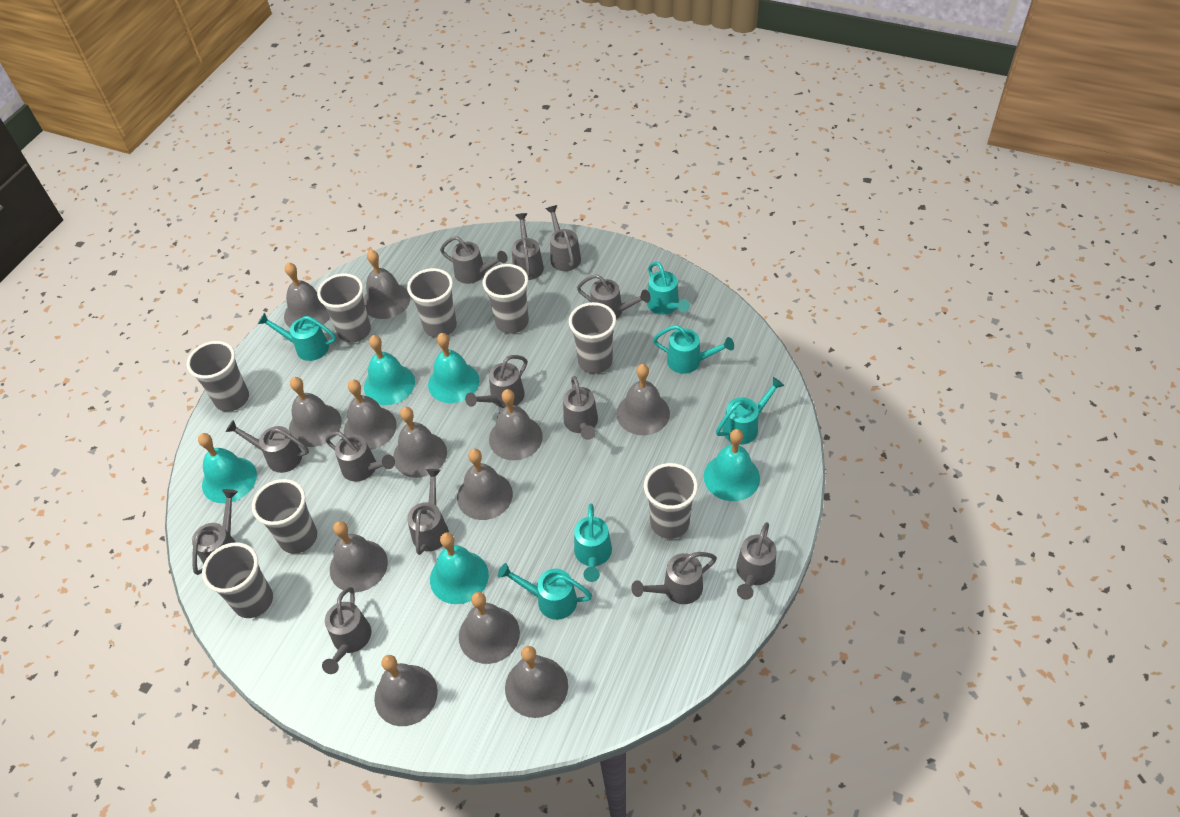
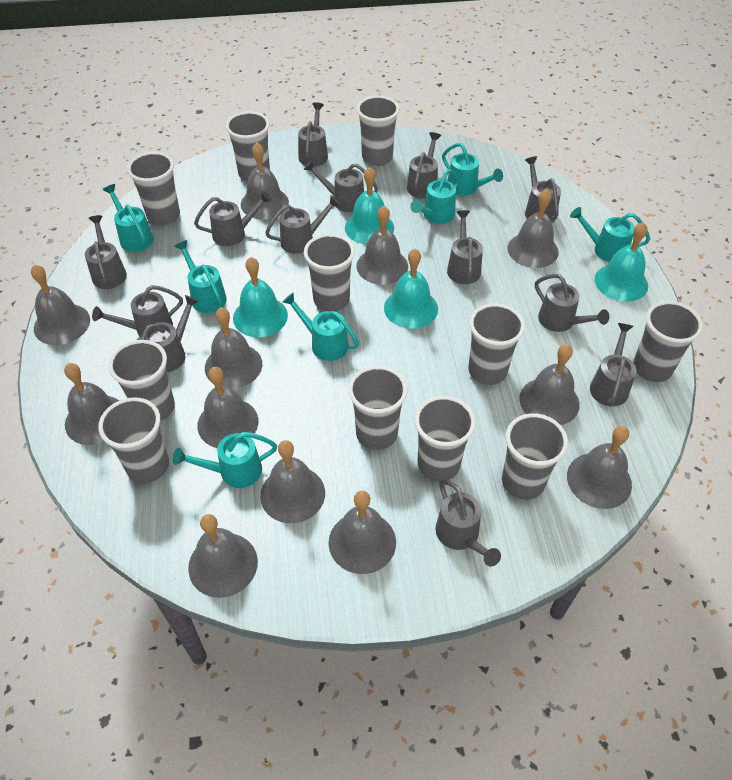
grey cup: 8 -> 11
turquoise bell: 5 -> 4
turquoise watering can: 6 -> 7

